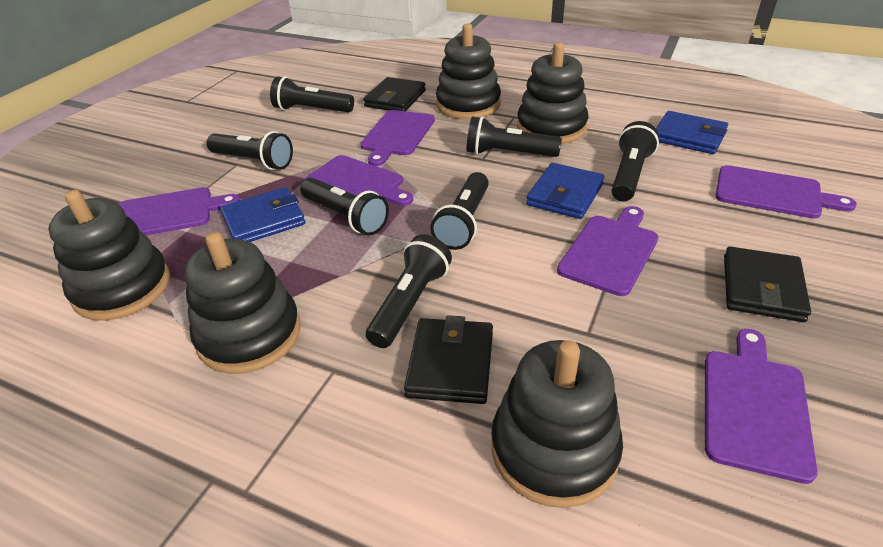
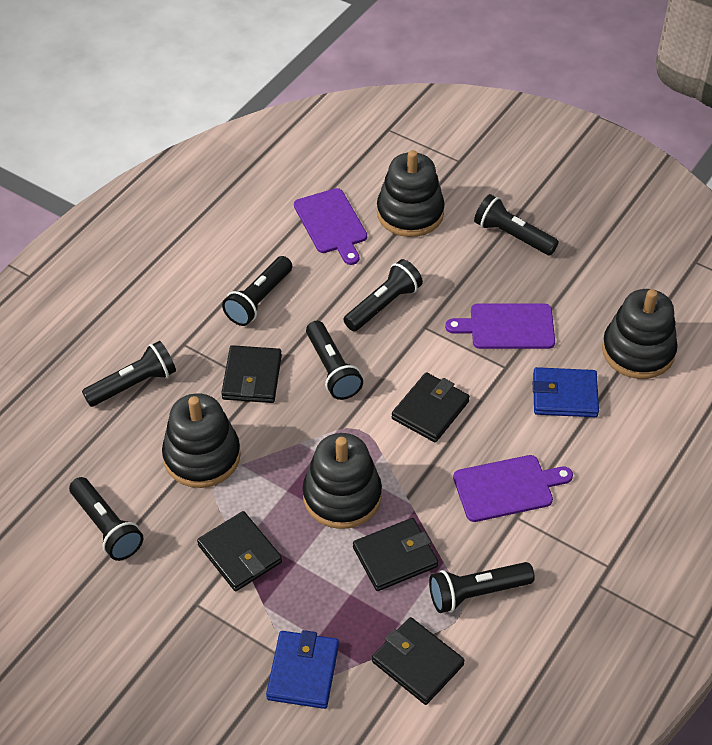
black stacking toy: 5 -> 4
black wallet: 3 -> 5
blue wallet: 3 -> 2
purple cutting board: 6 -> 3

